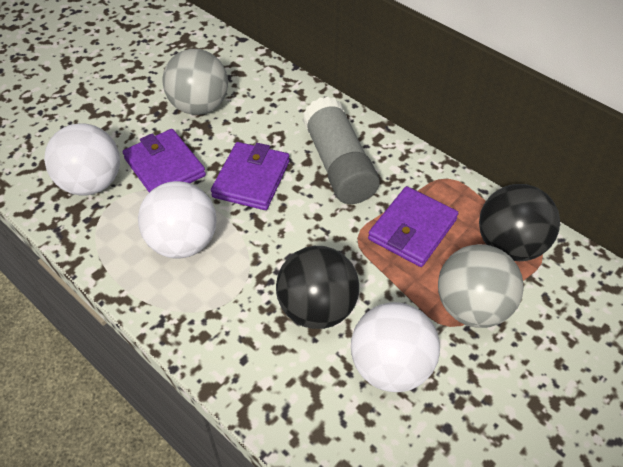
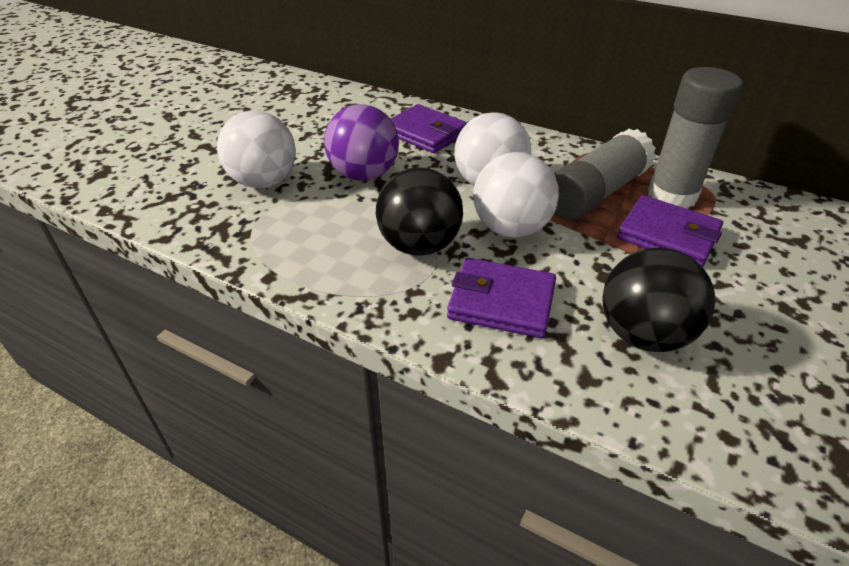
grey ball: 2 -> 0
grey glue stick: 1 -> 2
purple ball: 0 -> 1

